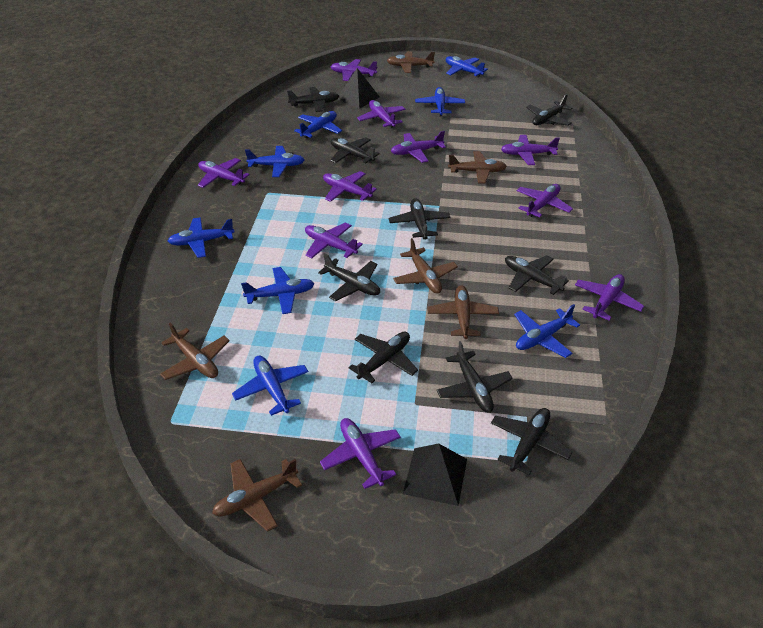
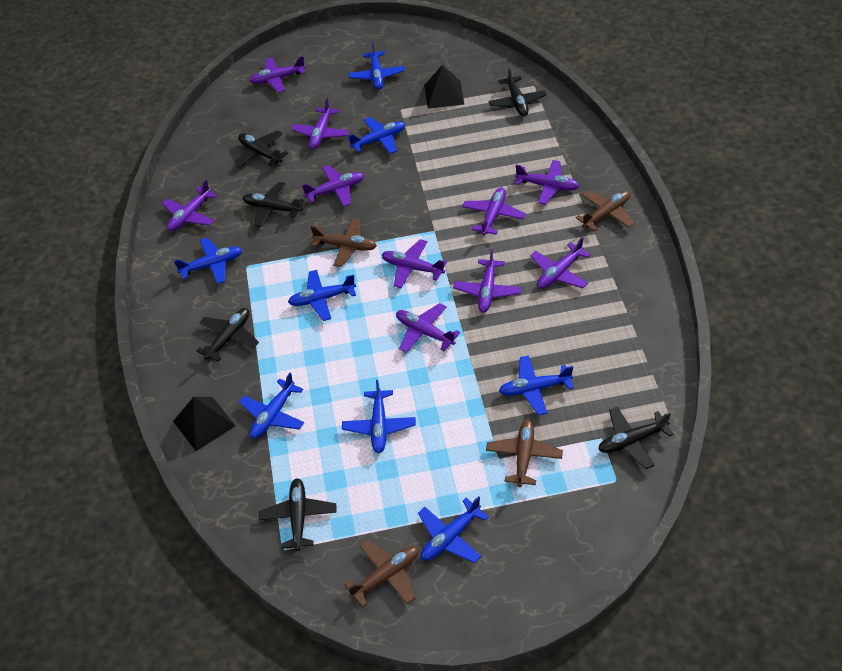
black plane: 9 -> 6
brown plane: 6 -> 4

